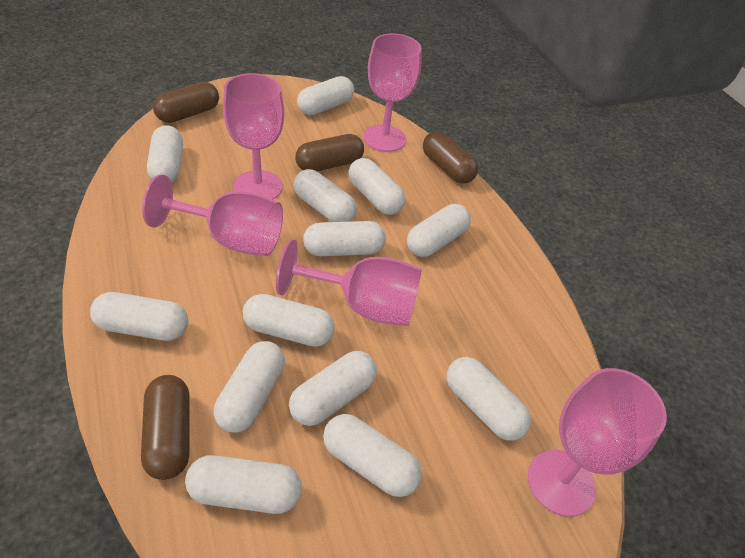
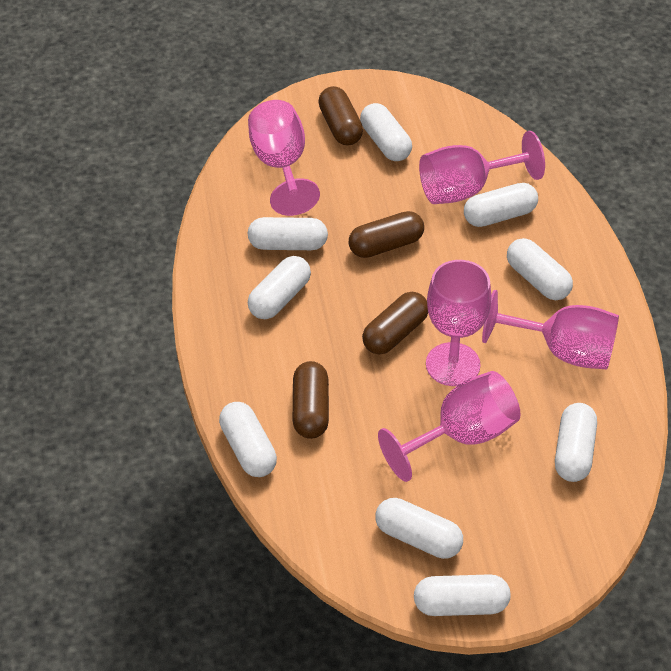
white capsule: 13 -> 9

